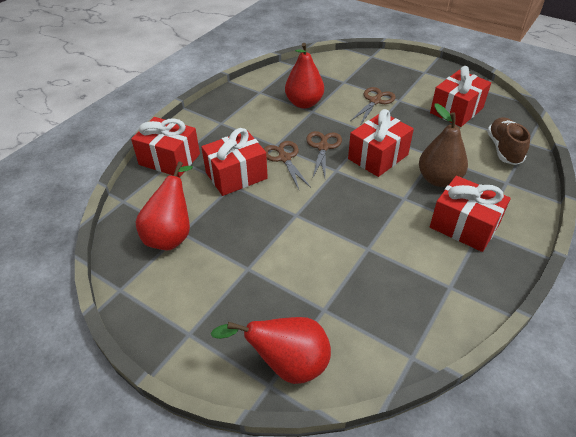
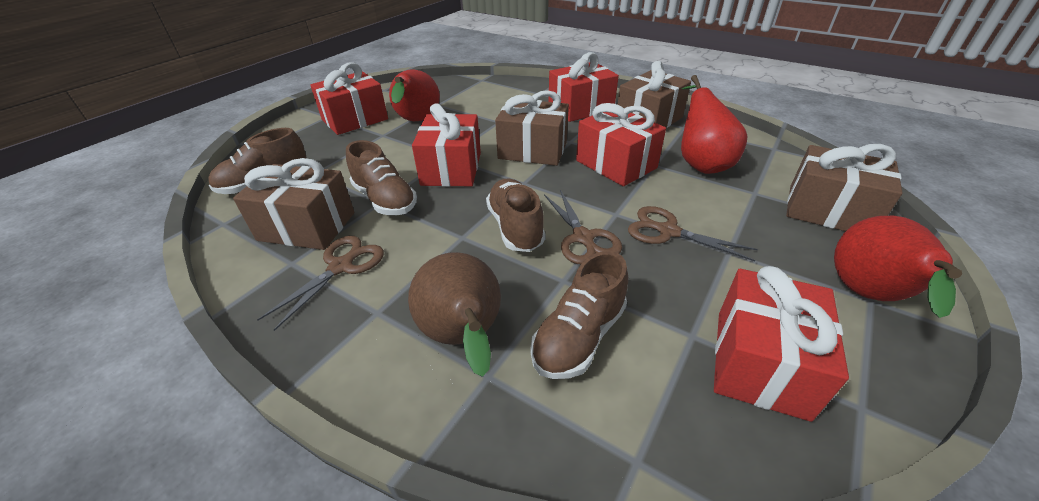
brown gift: 0 -> 4
brown shoe: 1 -> 4

